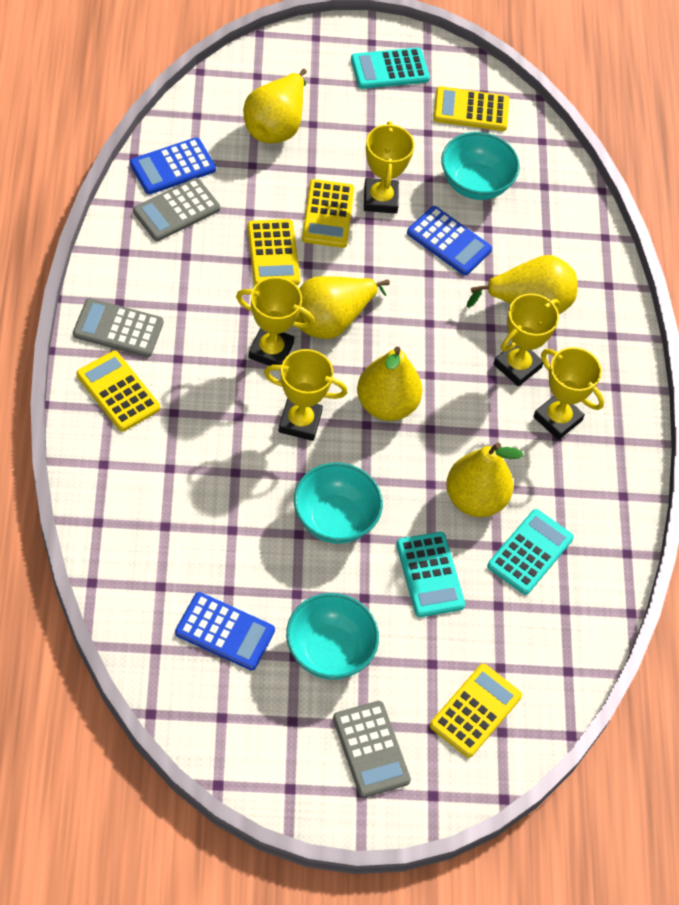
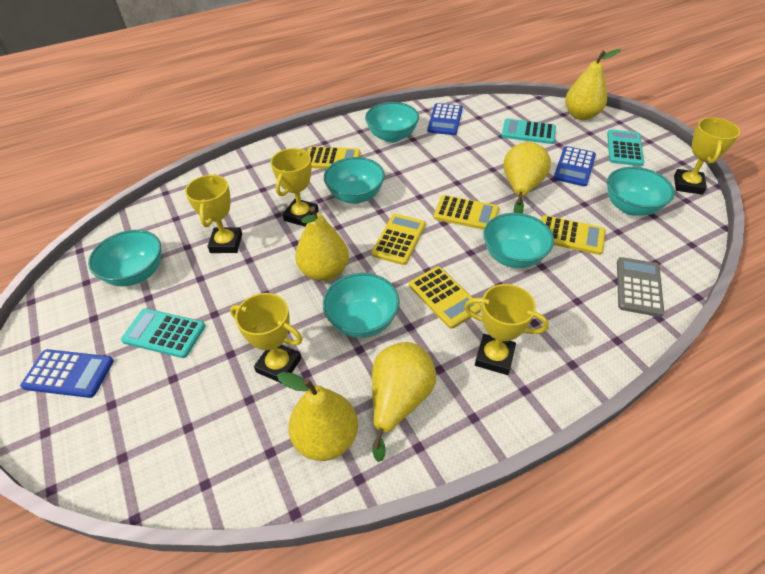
grey calculator: 3 -> 1
turquoise bowl: 3 -> 6

